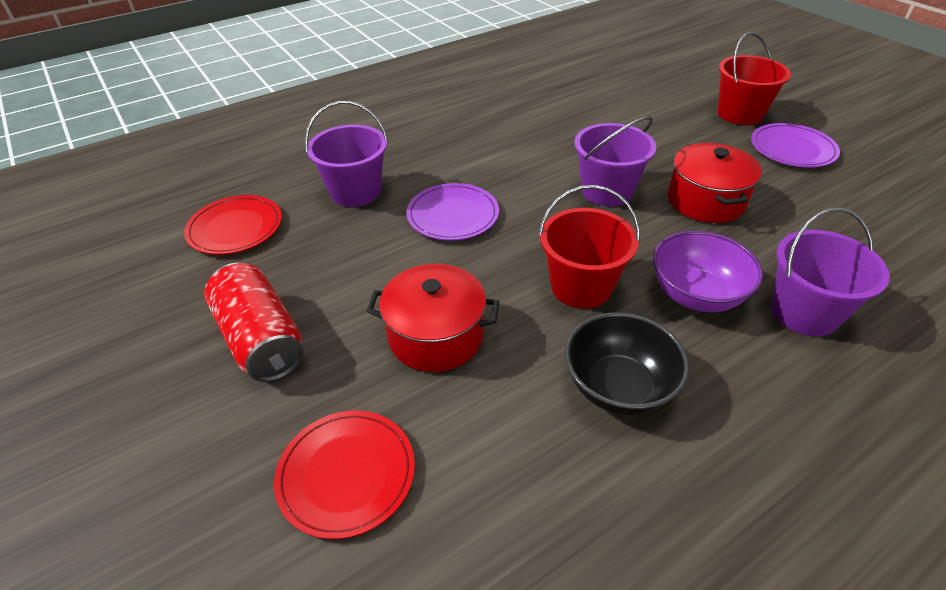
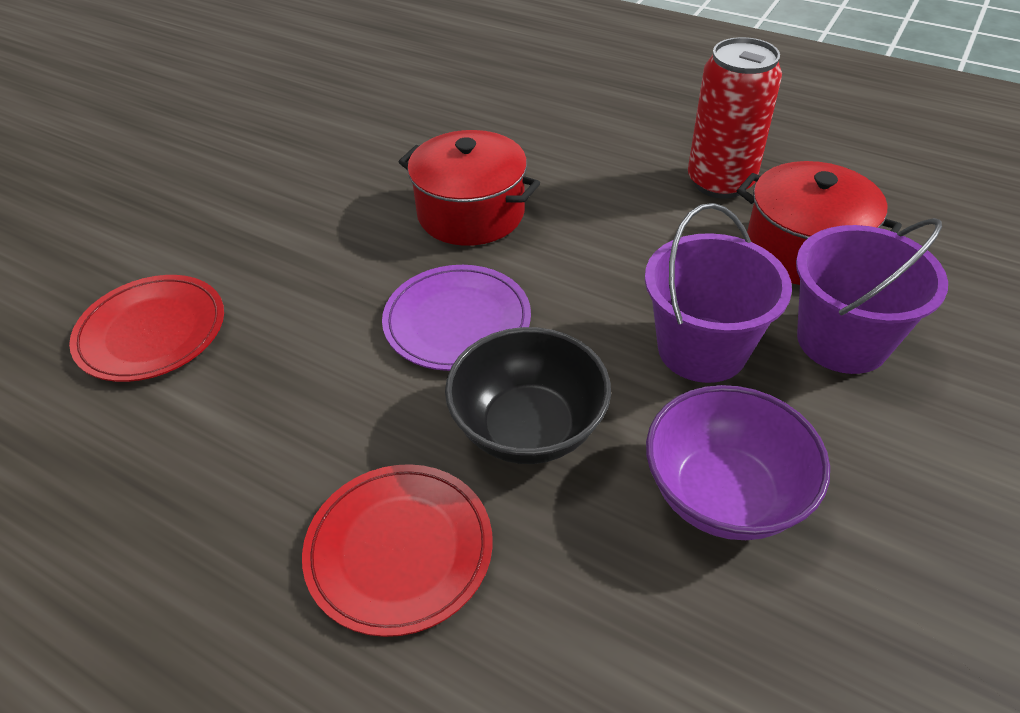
purple bucket: 3 -> 2
purple plate: 2 -> 1
red bucket: 2 -> 0

